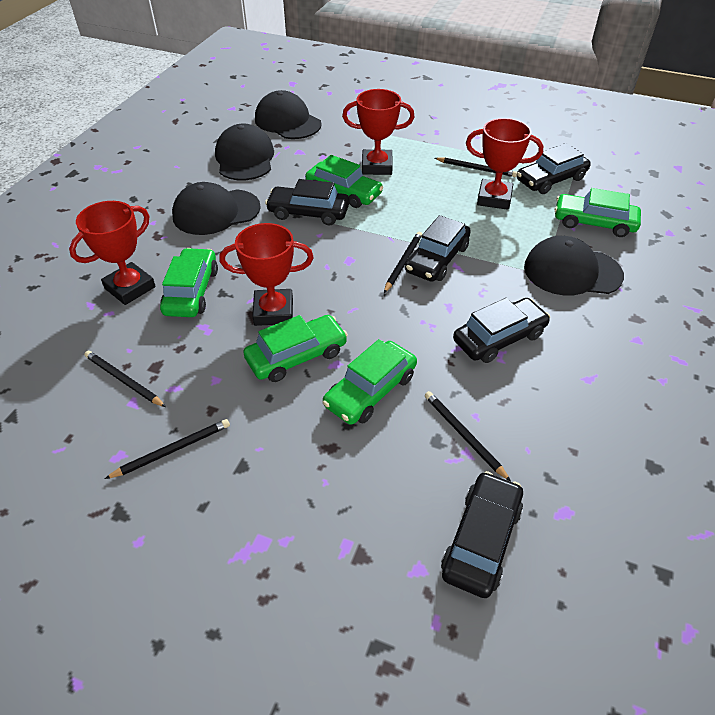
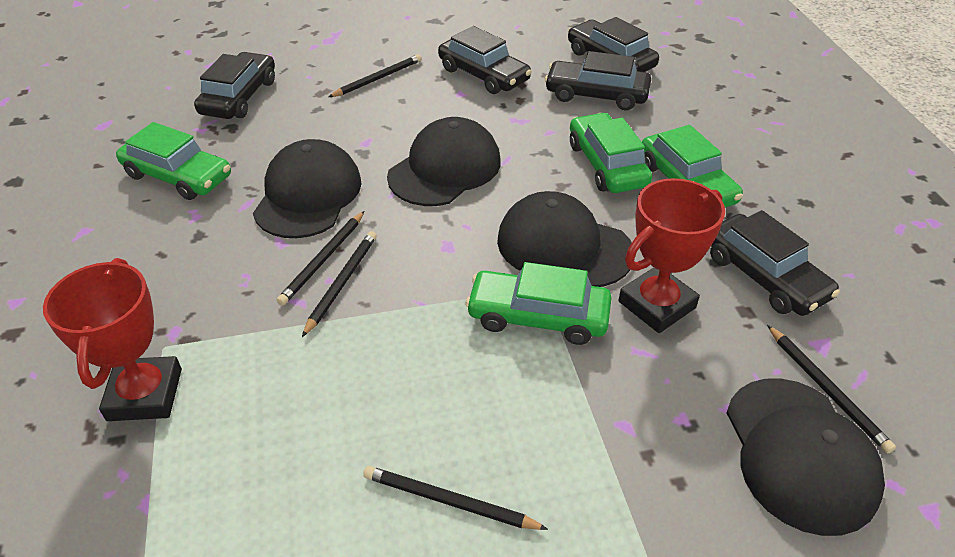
green car: 5 -> 4
red trophy: 4 -> 2

